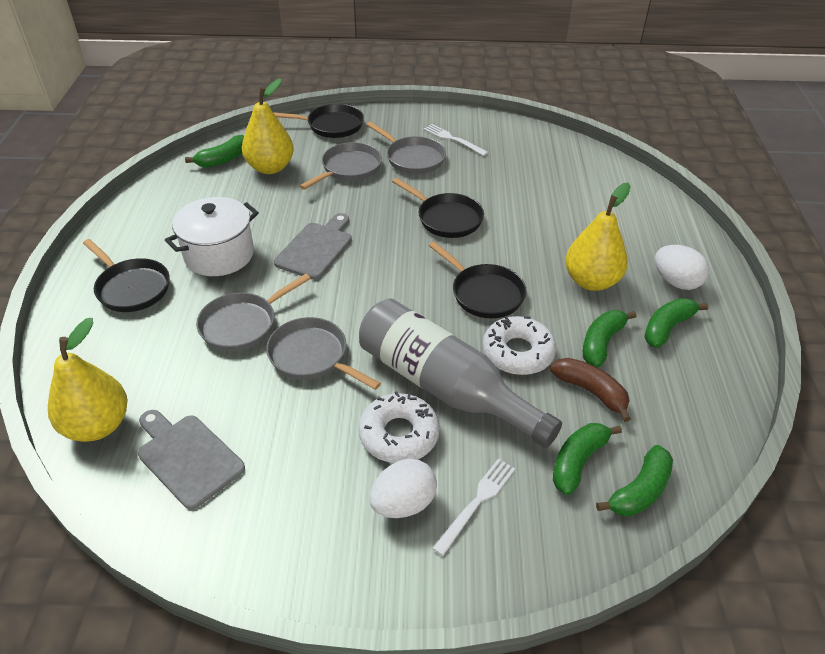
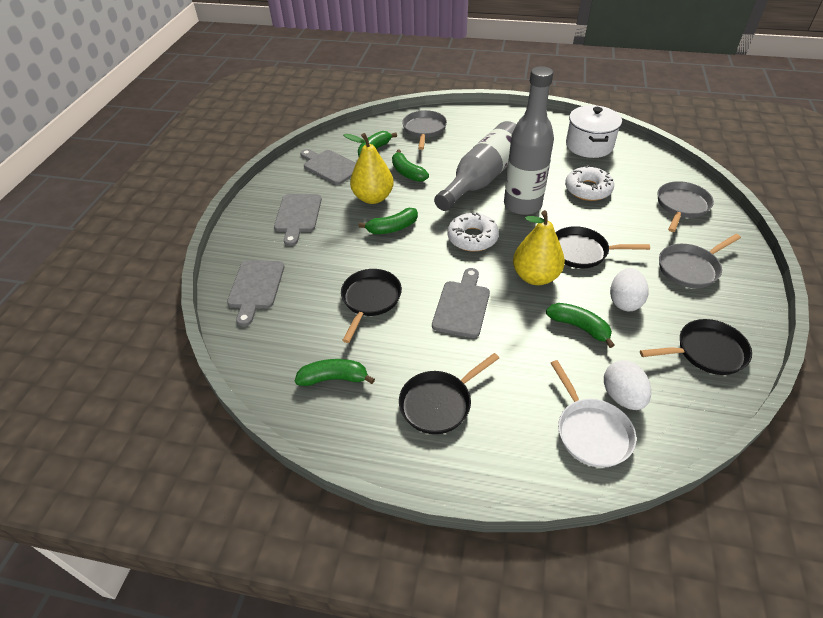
brown banana: 1 -> 0
grey bottle: 1 -> 2
grey cutting board: 2 -> 4
grey pan: 4 -> 3
white fork: 2 -> 0
white pan: 0 -> 1
yellow pear: 3 -> 2

